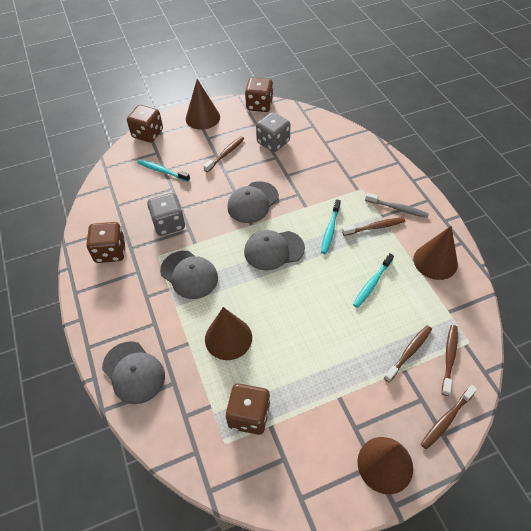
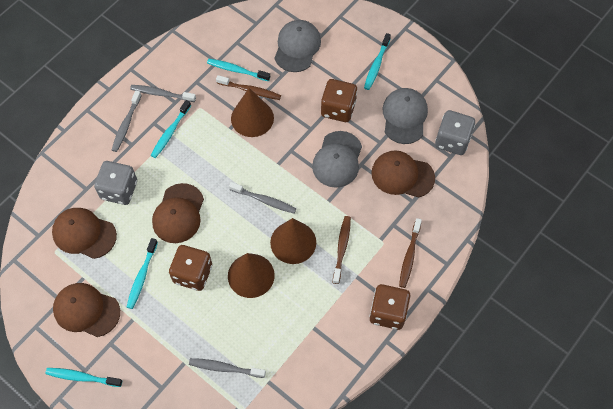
brown cap: 0 -> 4
brown cone: 4 -> 3
brown dice: 4 -> 3
brown toothbrush: 5 -> 3
grey cap: 4 -> 3
grey toothbrush: 1 -> 4
turquoise toothbrush: 3 -> 5

